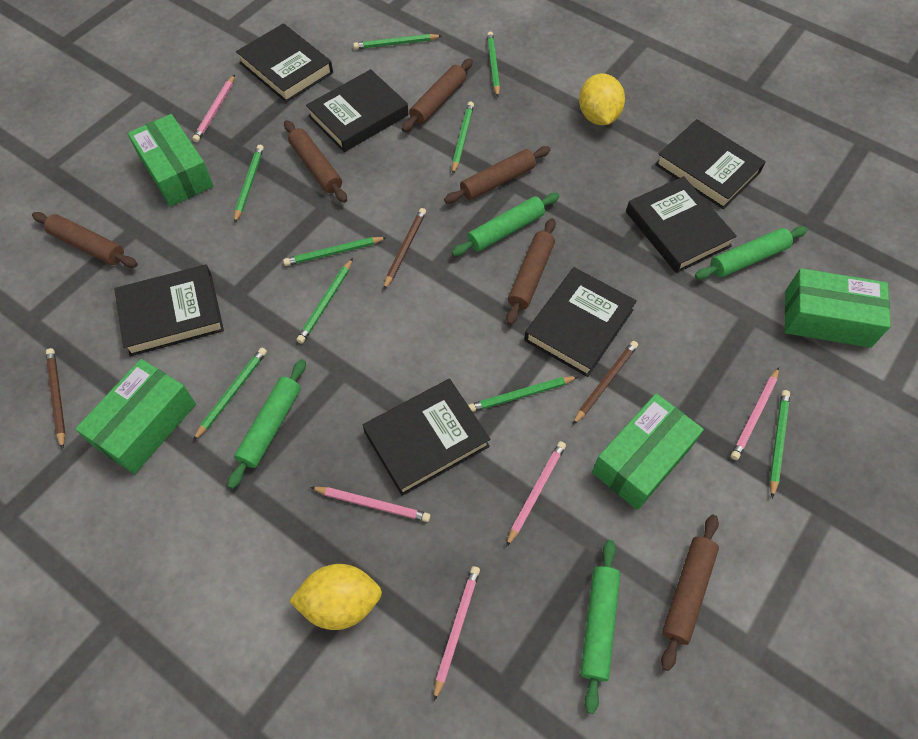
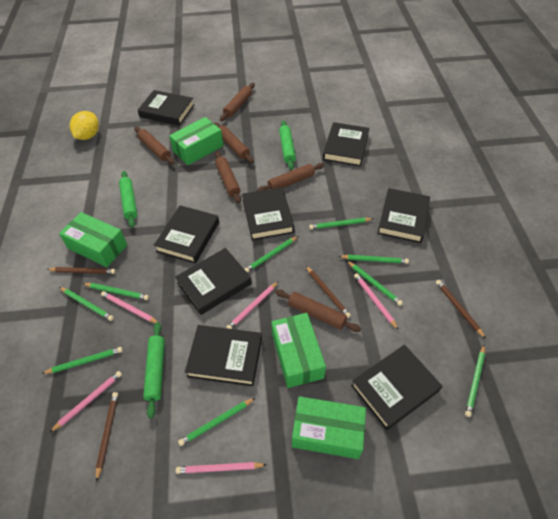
black book: 7 -> 8
brown pencil: 3 -> 4
green rolling pin: 4 -> 3
yellow lemon: 2 -> 1

